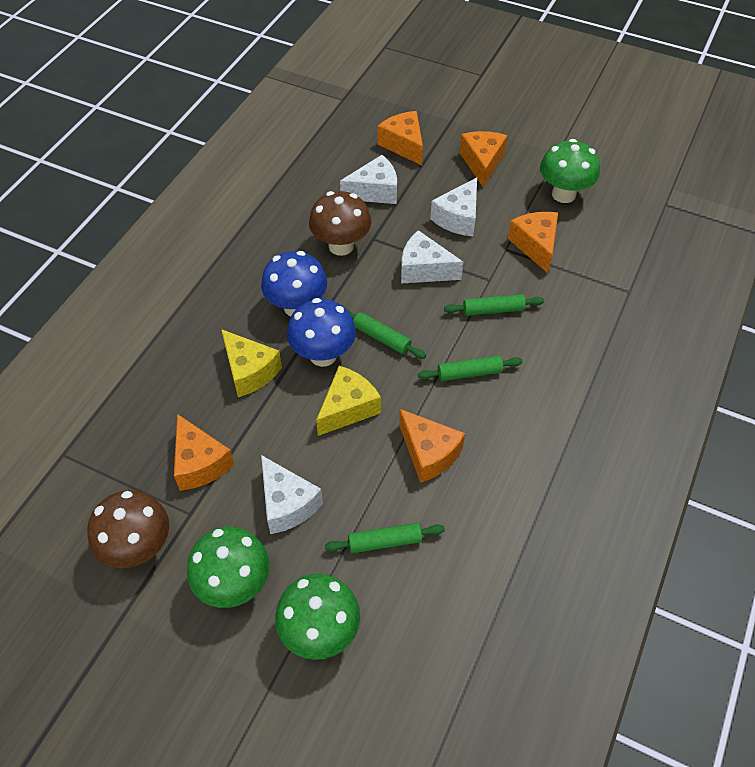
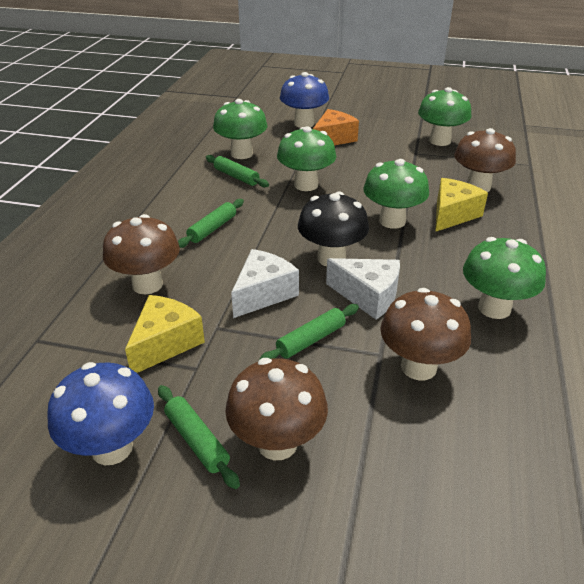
black mushroom: 0 -> 1
brown mushroom: 2 -> 4
green mushroom: 3 -> 5
orange cheese: 5 -> 1
white cheese: 4 -> 2

